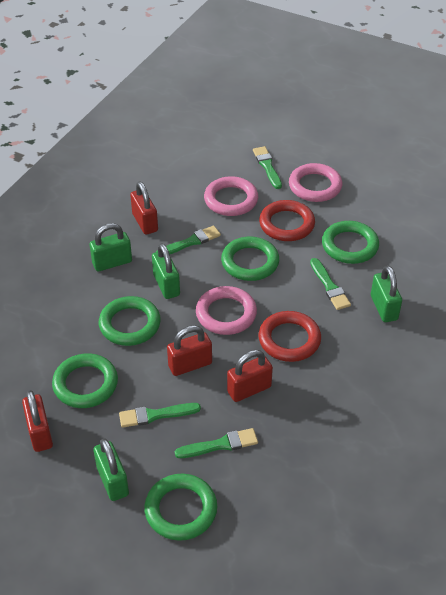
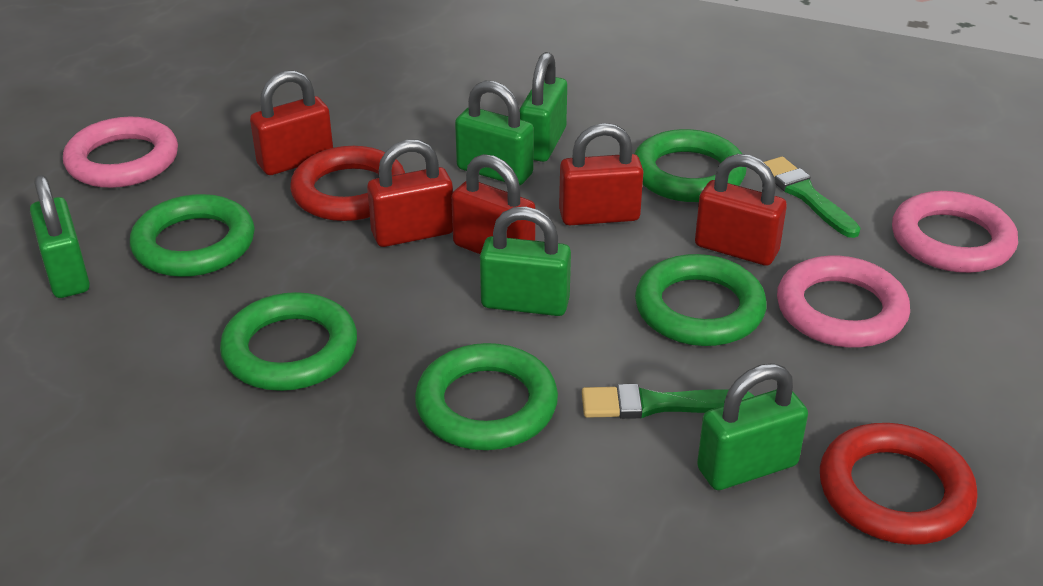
green brush: 5 -> 2
green padlock: 4 -> 5
red padlock: 4 -> 5

